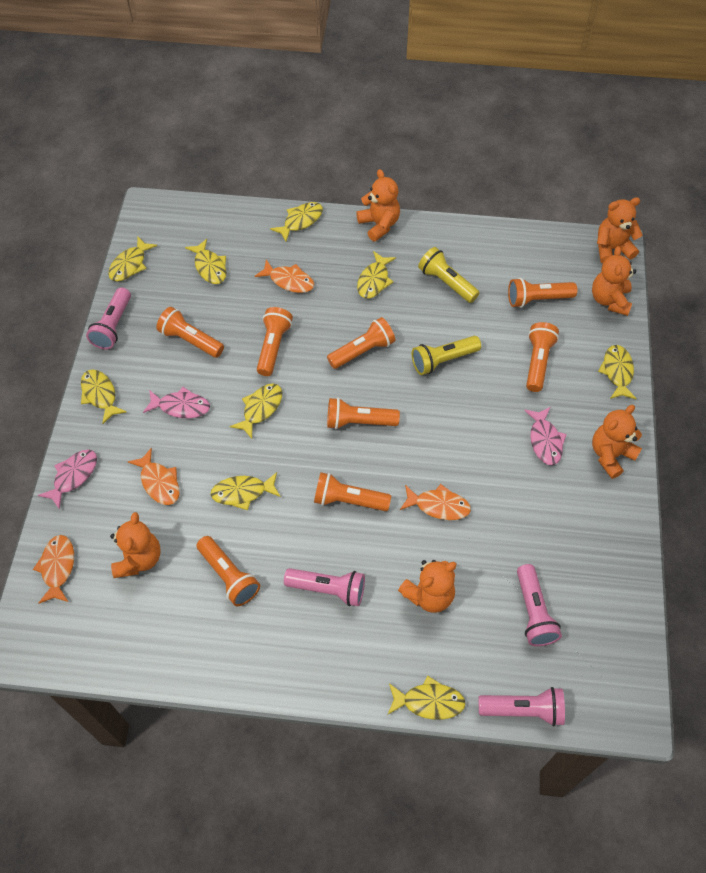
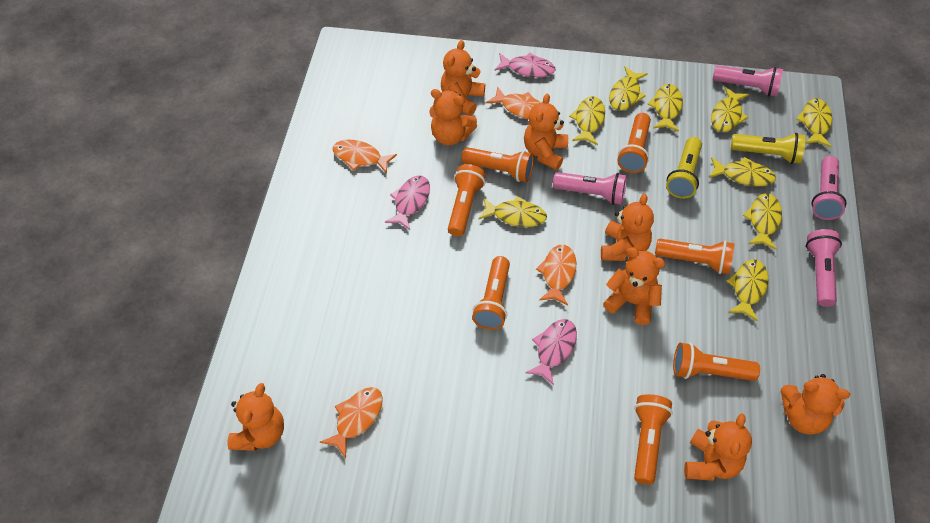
orange flashlight: 8 -> 7
orange teddy bear: 6 -> 8

